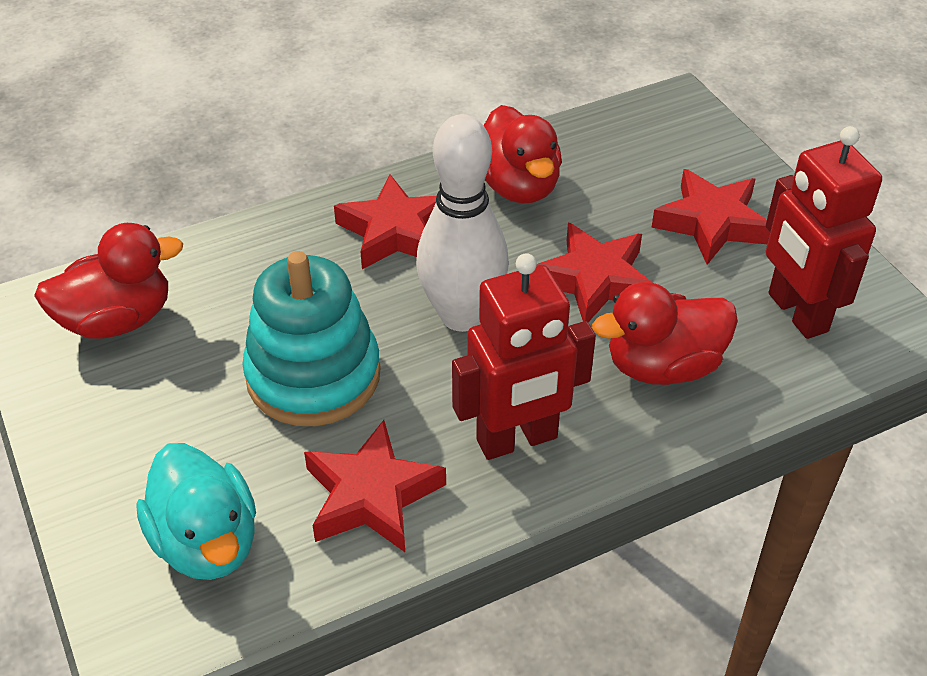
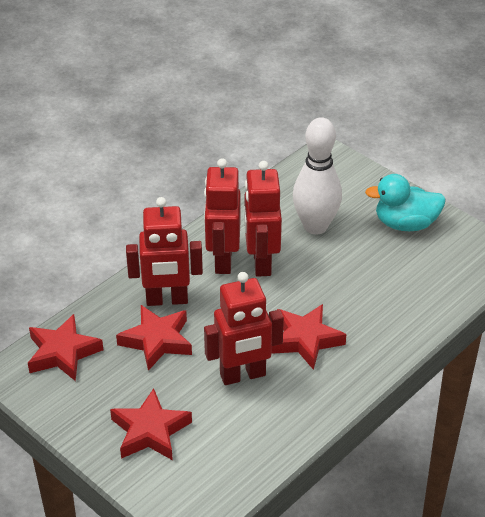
red duck: 3 -> 0
red robot: 2 -> 4
turquoise stacking toy: 1 -> 0

